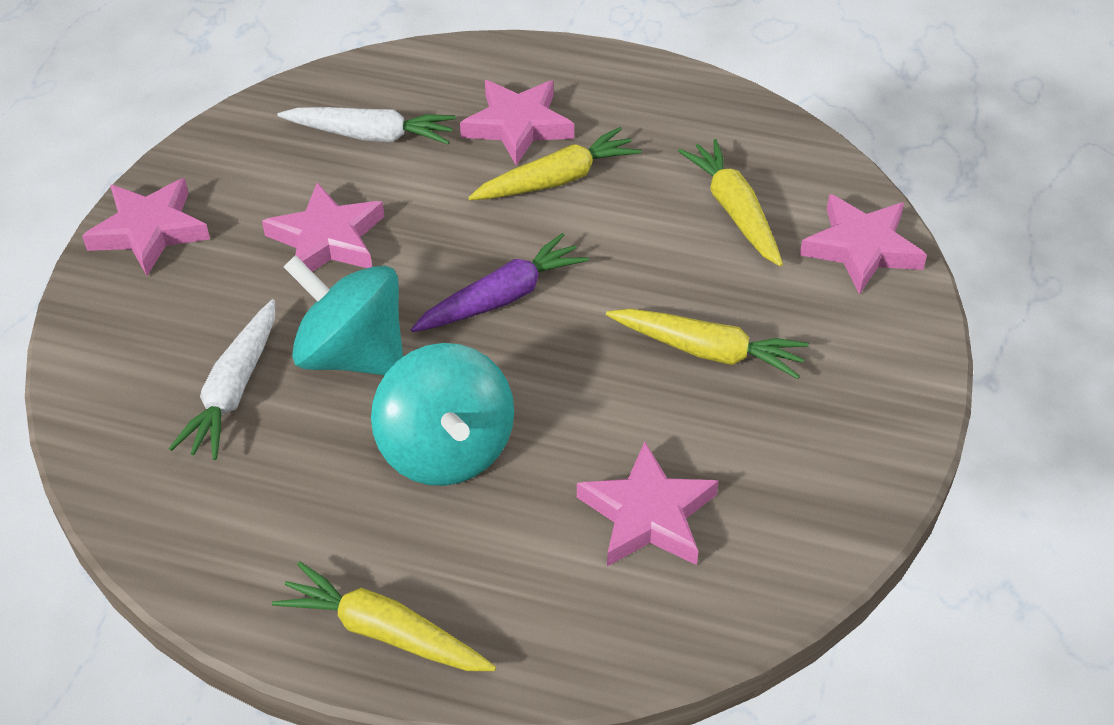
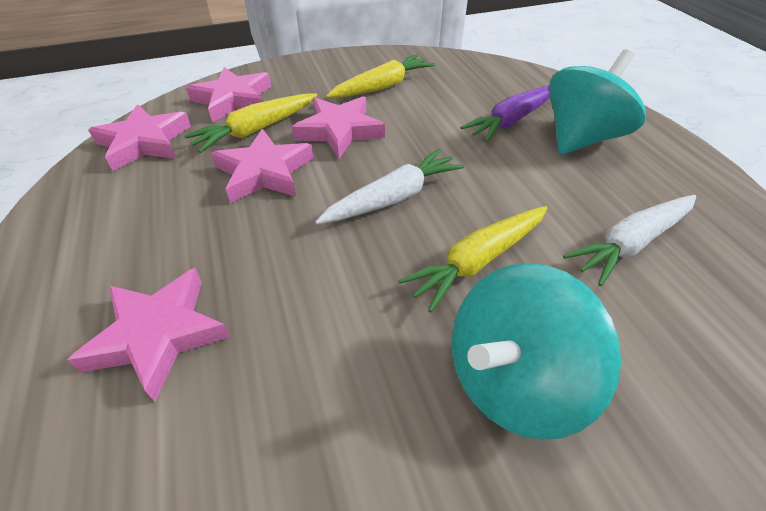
yellow carrot: 4 -> 3

